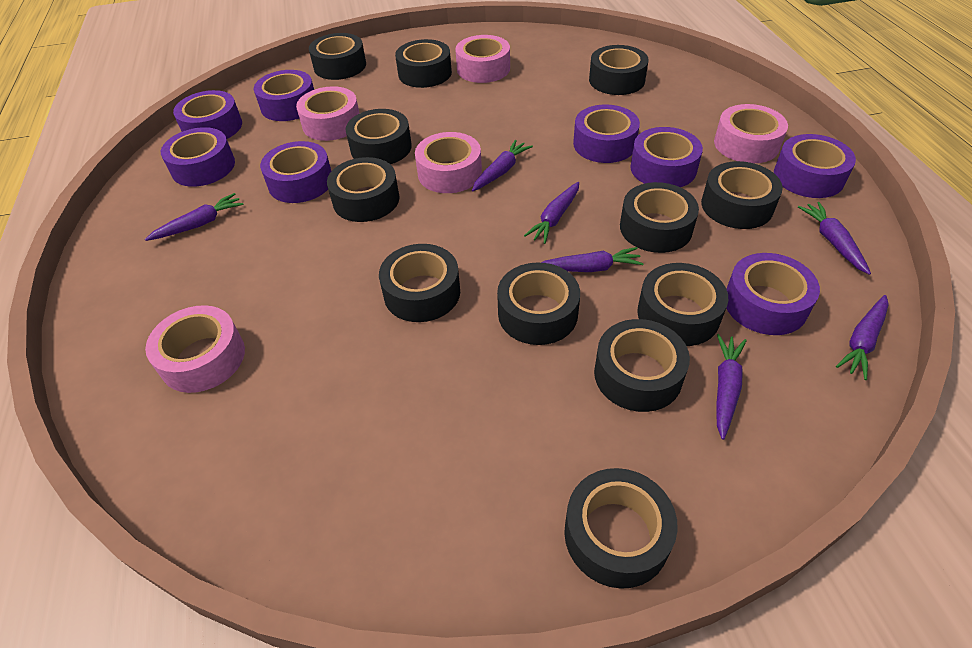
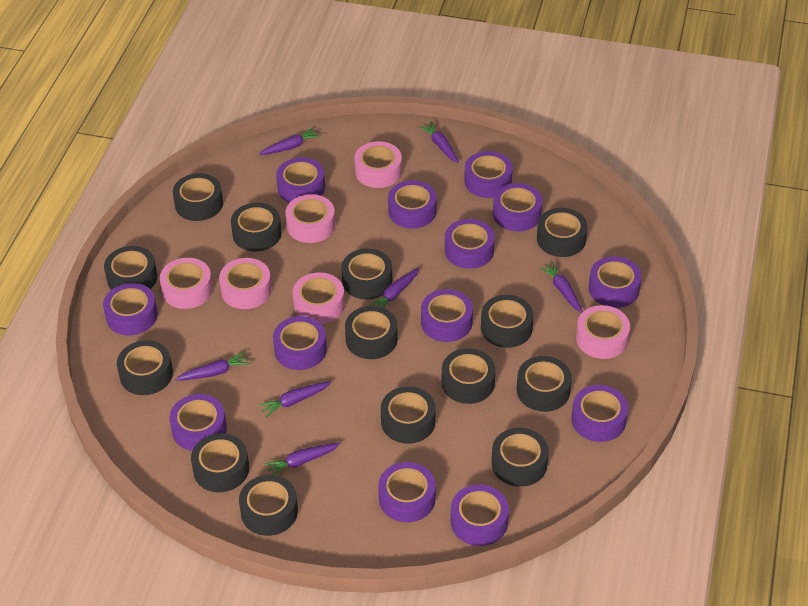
black tape: 12 -> 14
pink tape: 5 -> 6
purple tape: 8 -> 13

